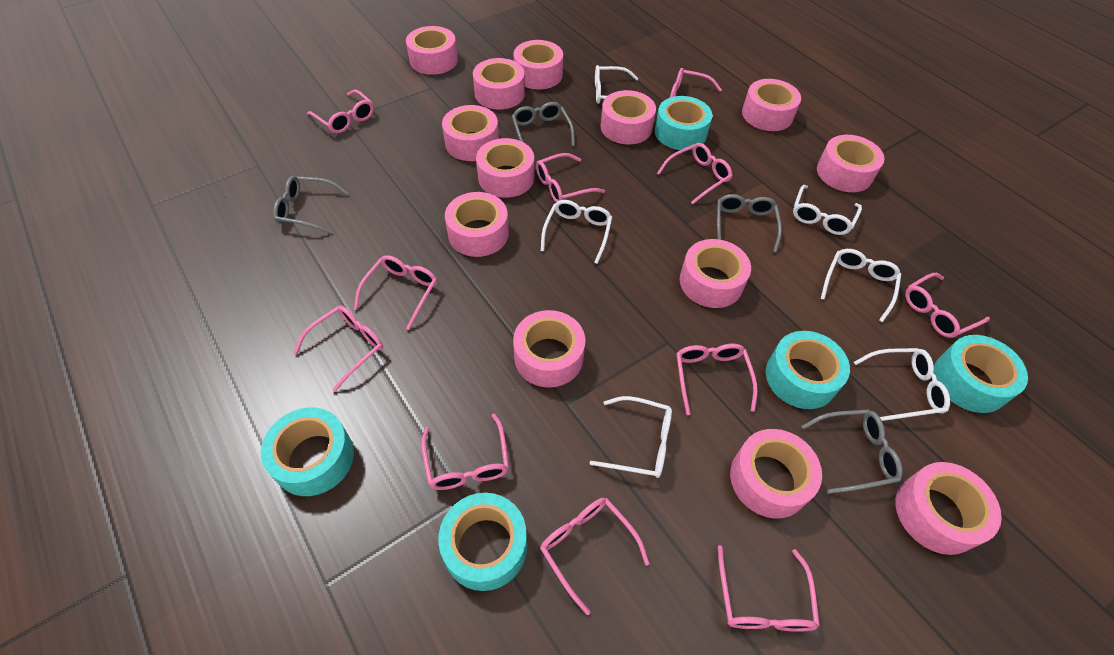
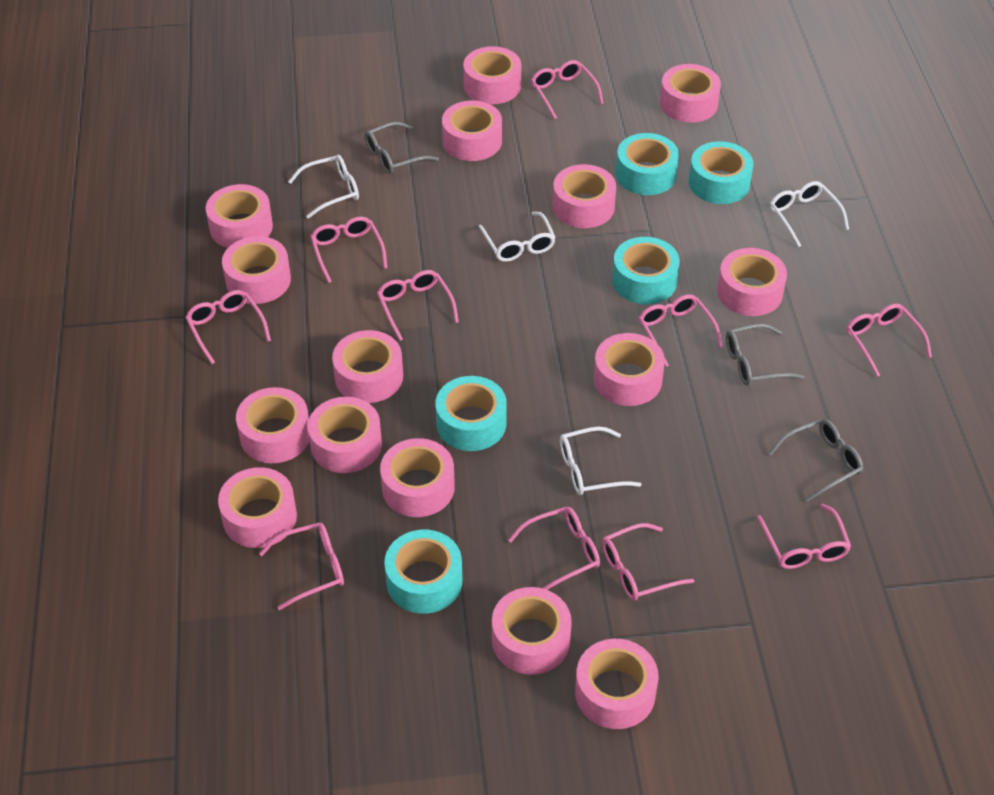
grey glasses: 4 -> 3
pink glasses: 11 -> 10
pink tape: 13 -> 15
white glasses: 6 -> 4

